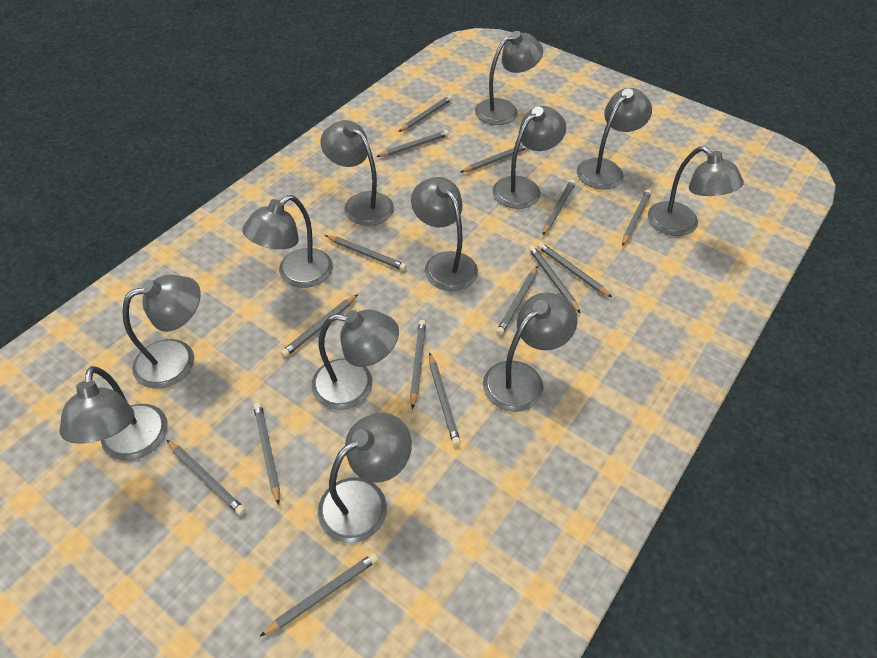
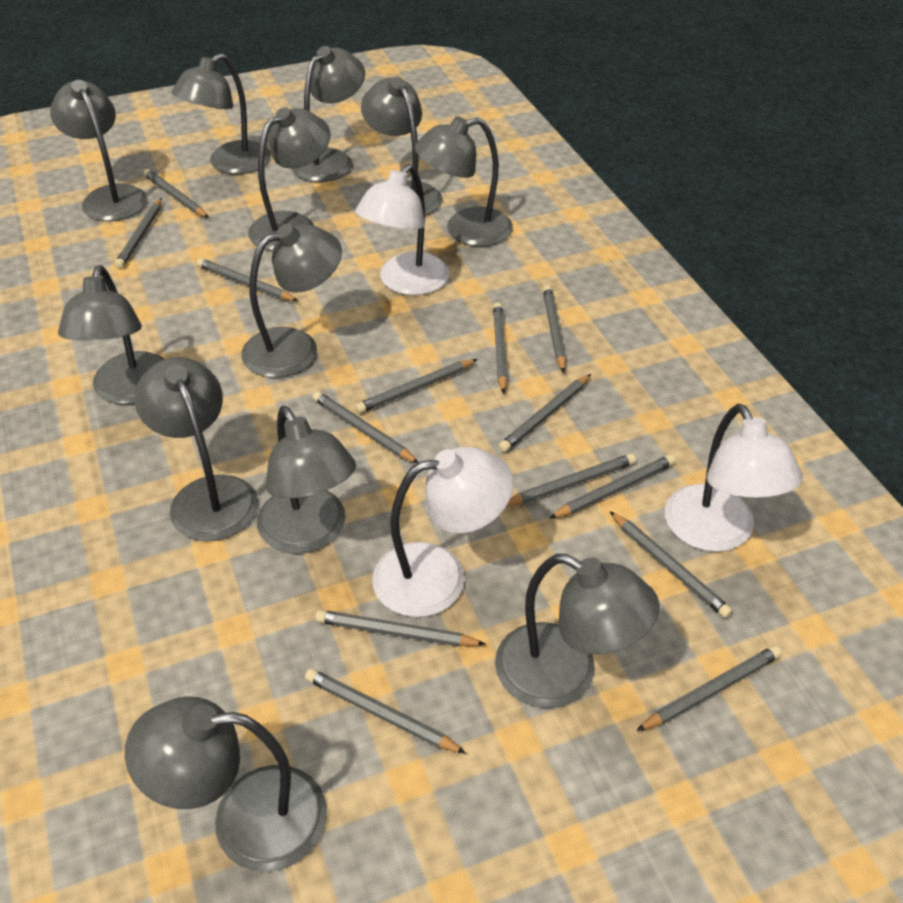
grey pencil: 15 -> 14
white lamp: 0 -> 3

